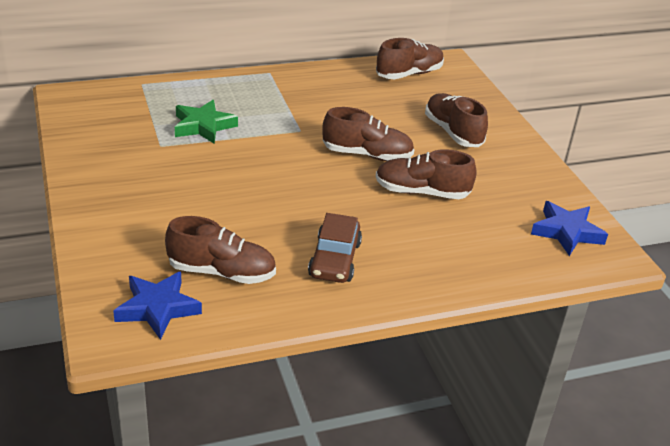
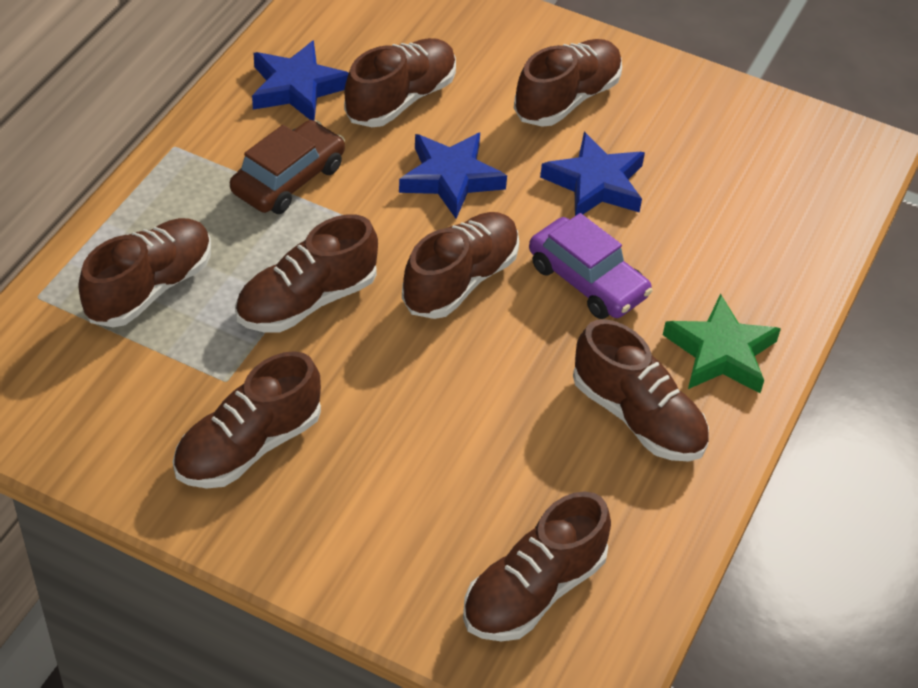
blue star: 2 -> 3
brown shoe: 5 -> 8
purple car: 0 -> 1

